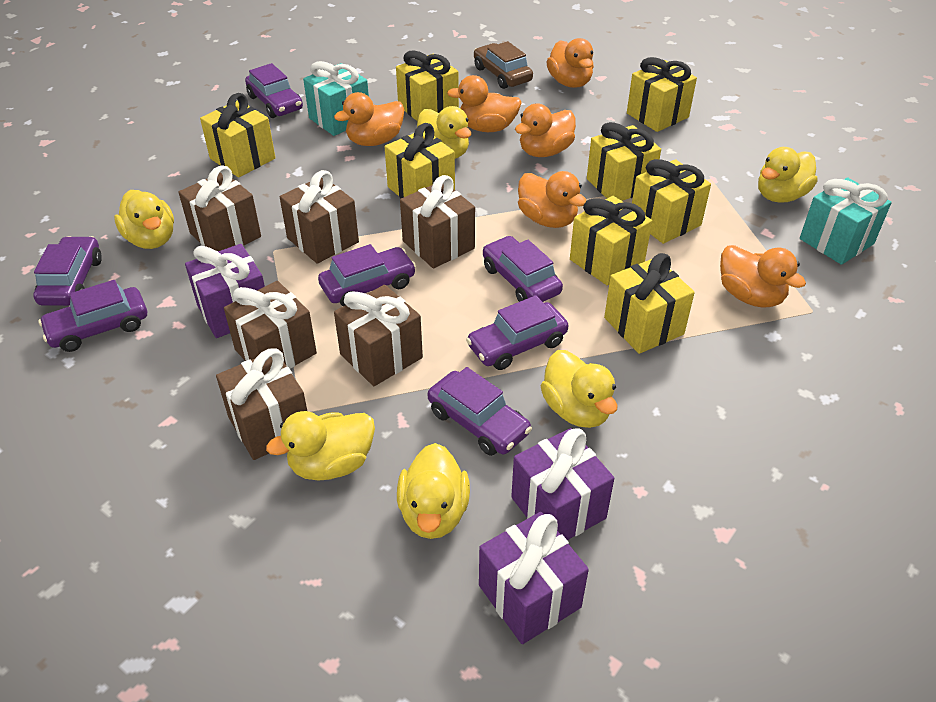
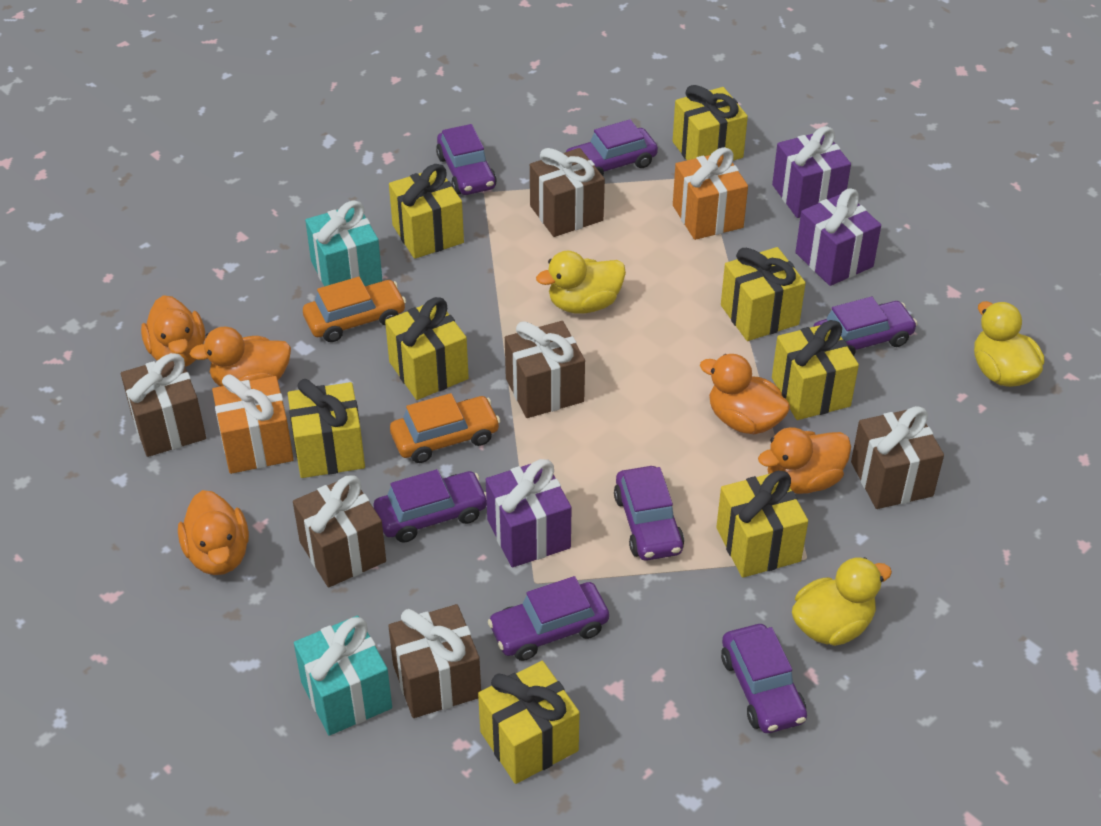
brown car: 1 -> 0
orange car: 0 -> 2
orange duck: 6 -> 5
orange gift: 0 -> 2
yellow duck: 6 -> 3

